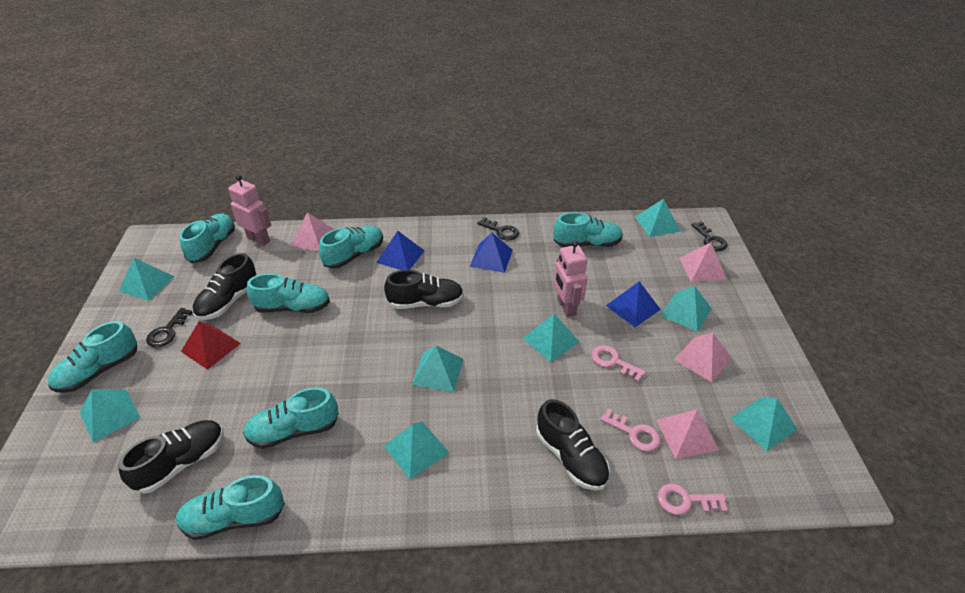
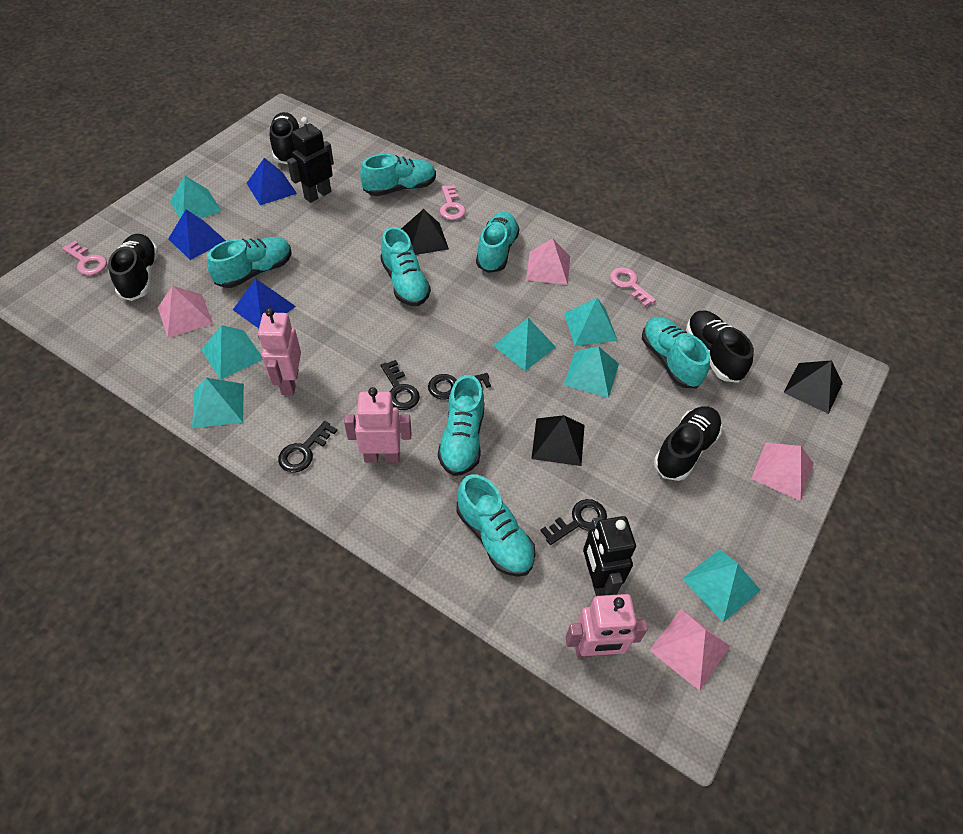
black key: 3 -> 4
black pyramid: 0 -> 3
black robot: 0 -> 2
pink robot: 2 -> 3
red pyramid: 1 -> 0
turquoise pyramid: 8 -> 7

